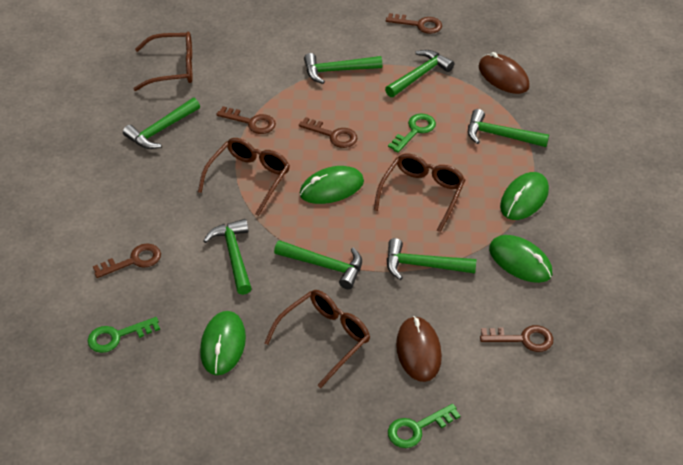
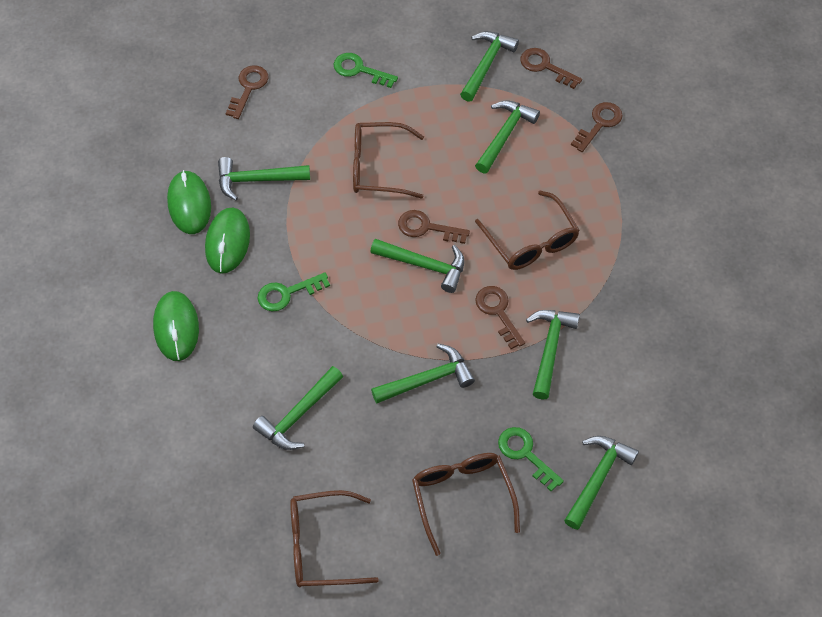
brown mouse: 2 -> 0
green hammer: 7 -> 8
green mouse: 4 -> 3

